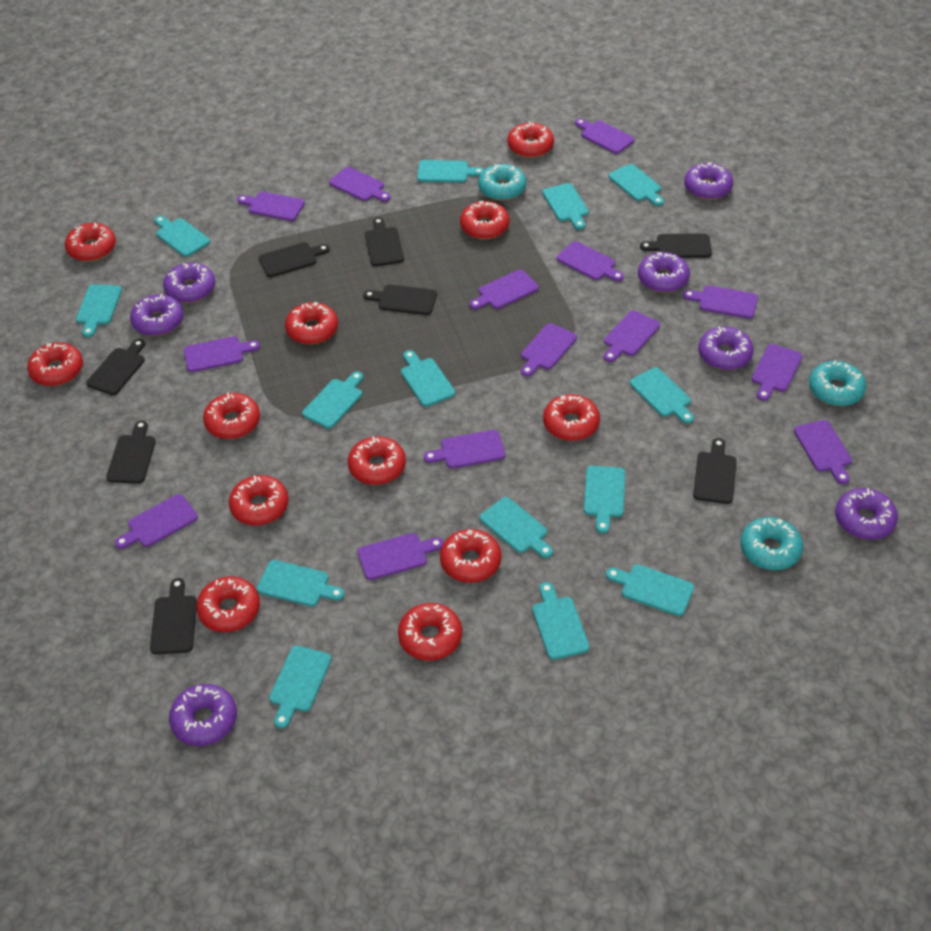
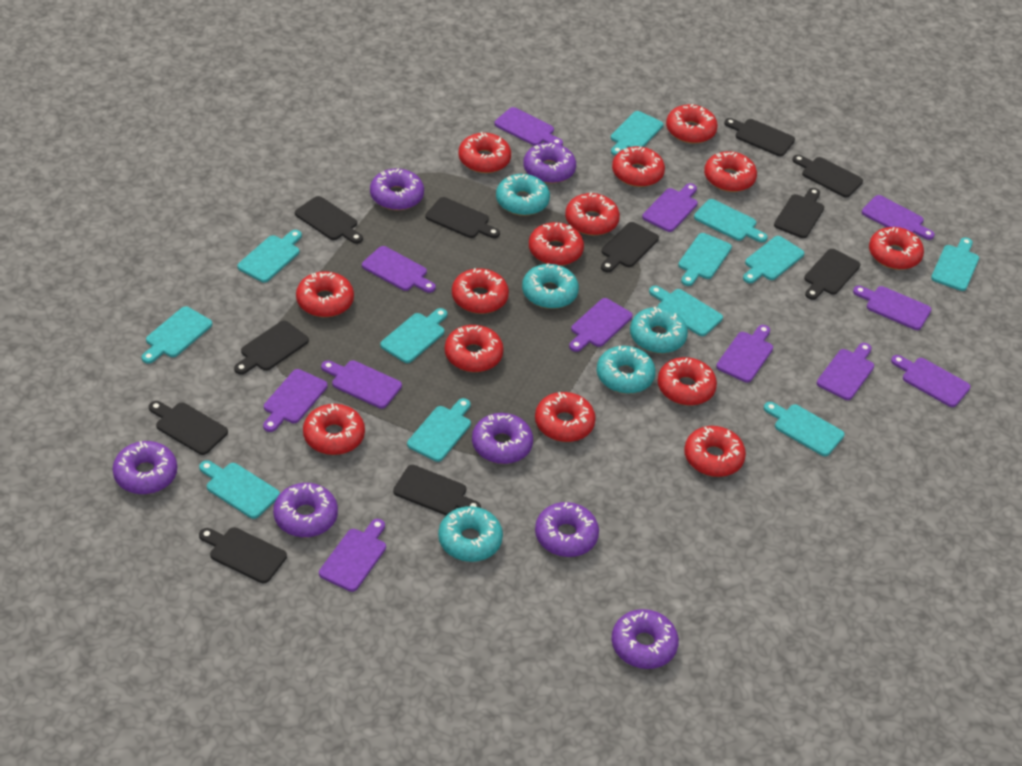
black cutting board: 8 -> 11
purple cutting board: 14 -> 12
red donut: 12 -> 14
turquoise cutting board: 14 -> 12
turquoise donut: 3 -> 5

